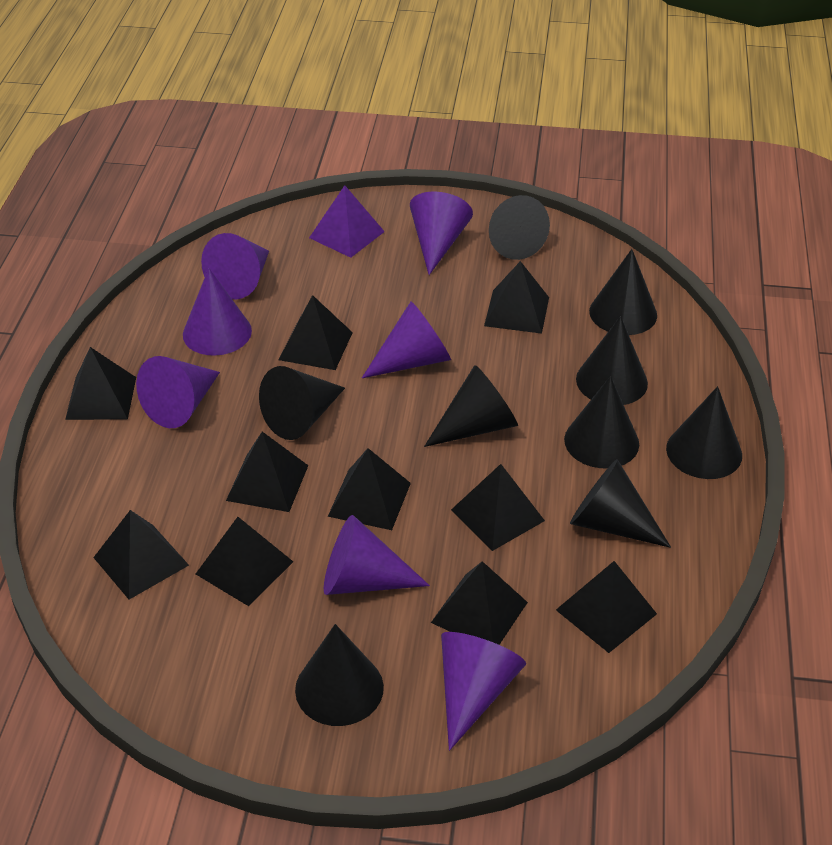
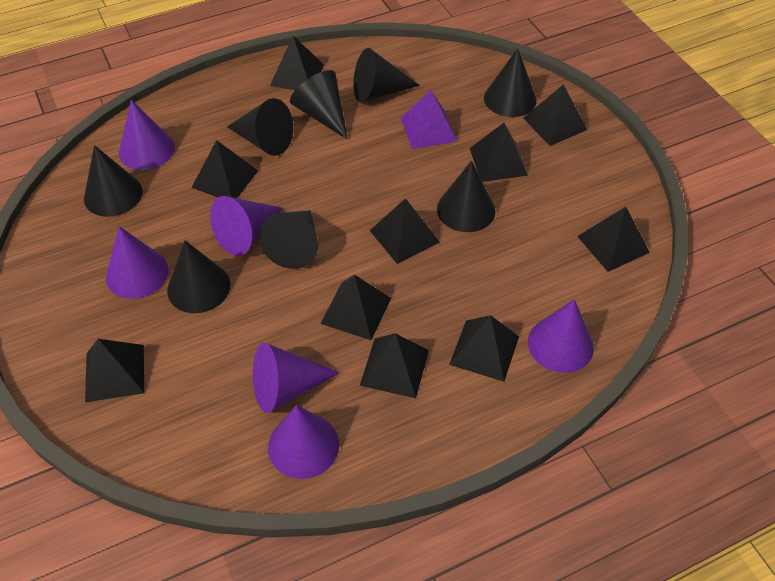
black cone: 9 -> 8
purple cone: 7 -> 6

